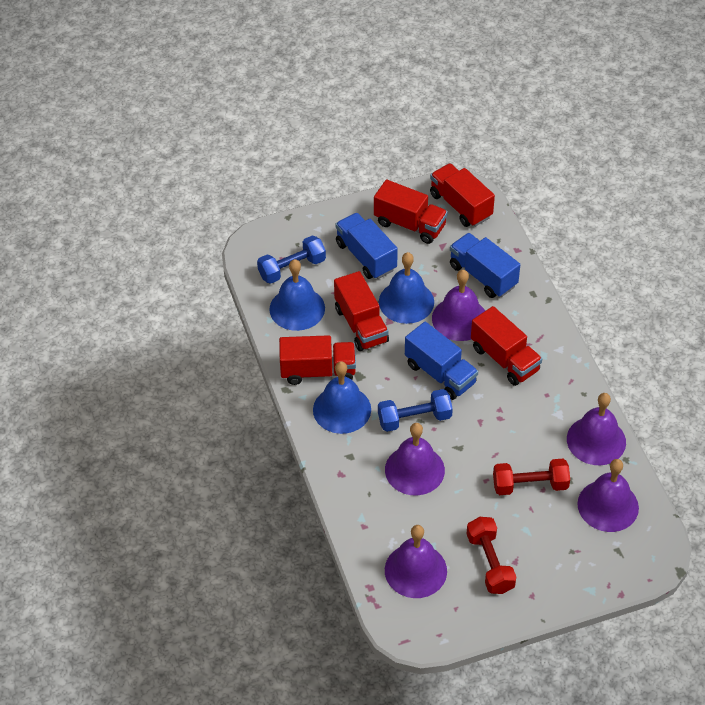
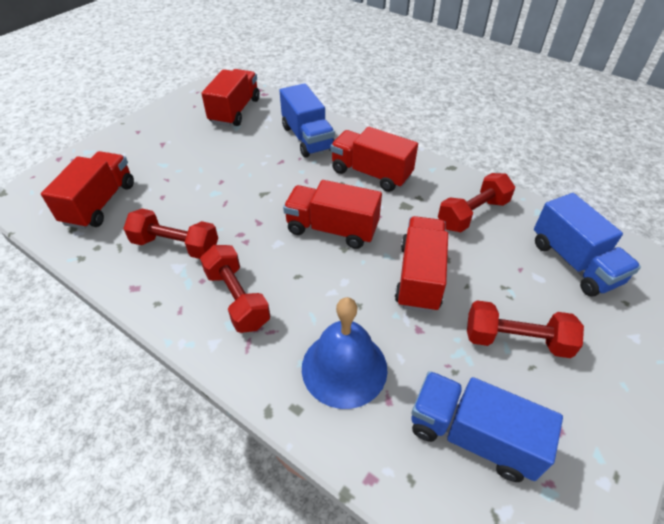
blue bell: 3 -> 1
blue dumbbell: 2 -> 0
purple bell: 5 -> 0
red dumbbell: 2 -> 4

